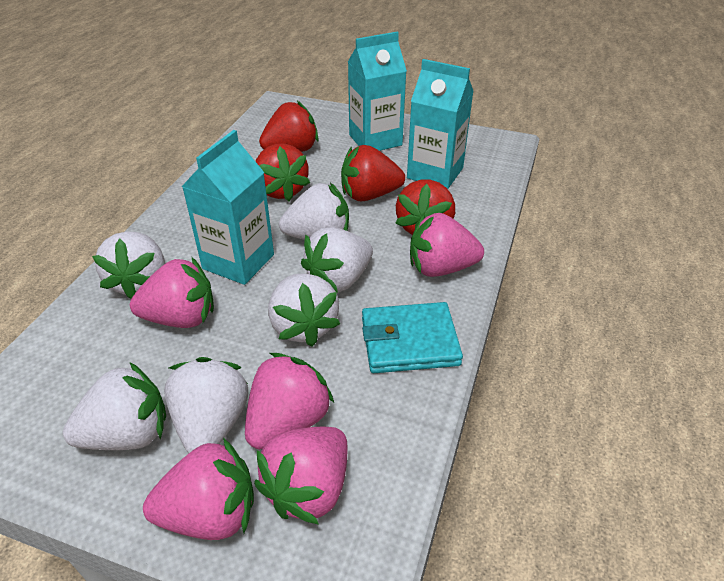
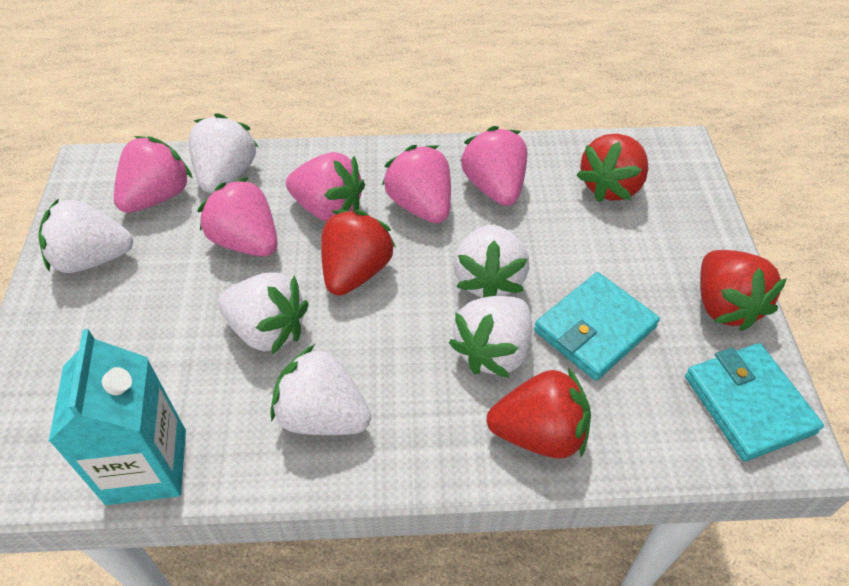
turquoise carton: 3 -> 1
turquoise wallet: 1 -> 2

